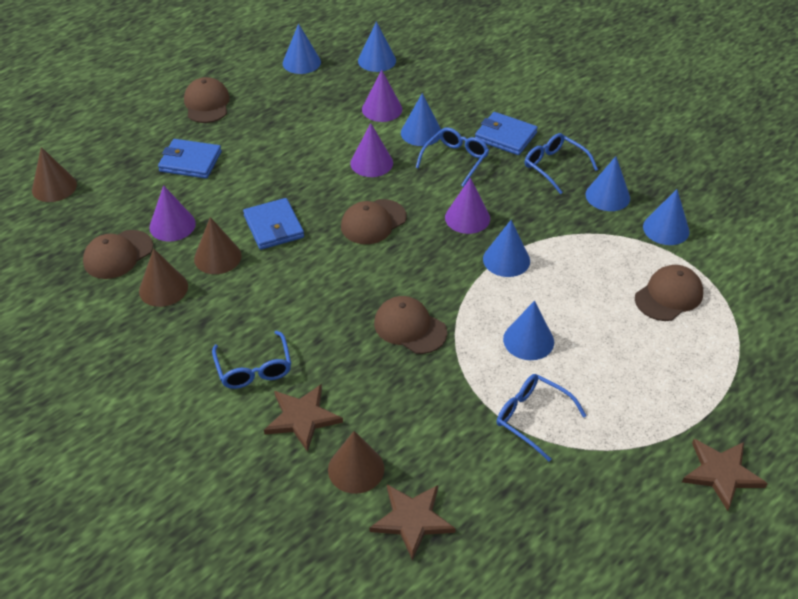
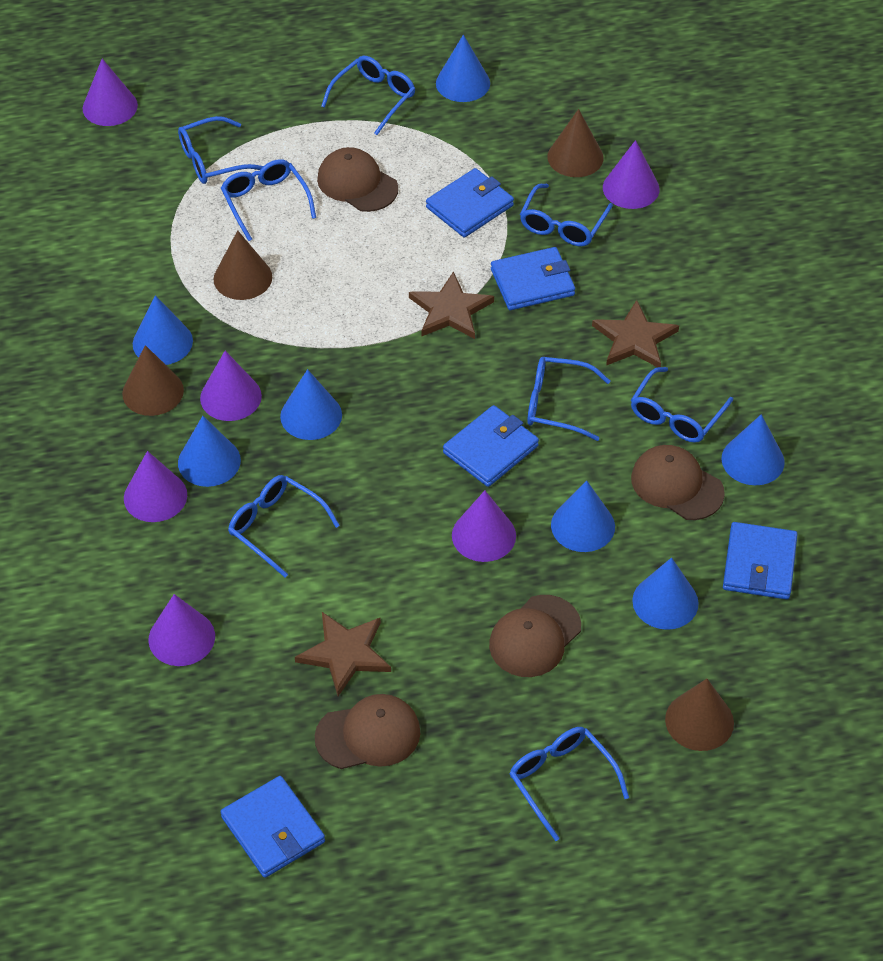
blue glasses: 4 -> 8
blue wallet: 3 -> 5
brown cap: 5 -> 4
purple cone: 4 -> 6

